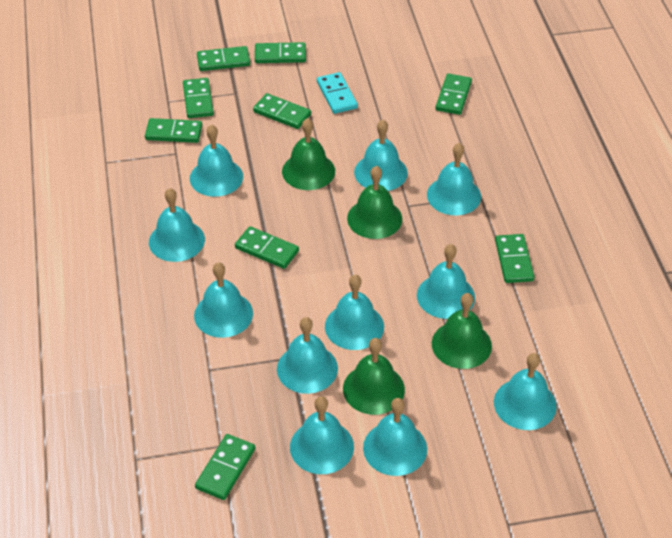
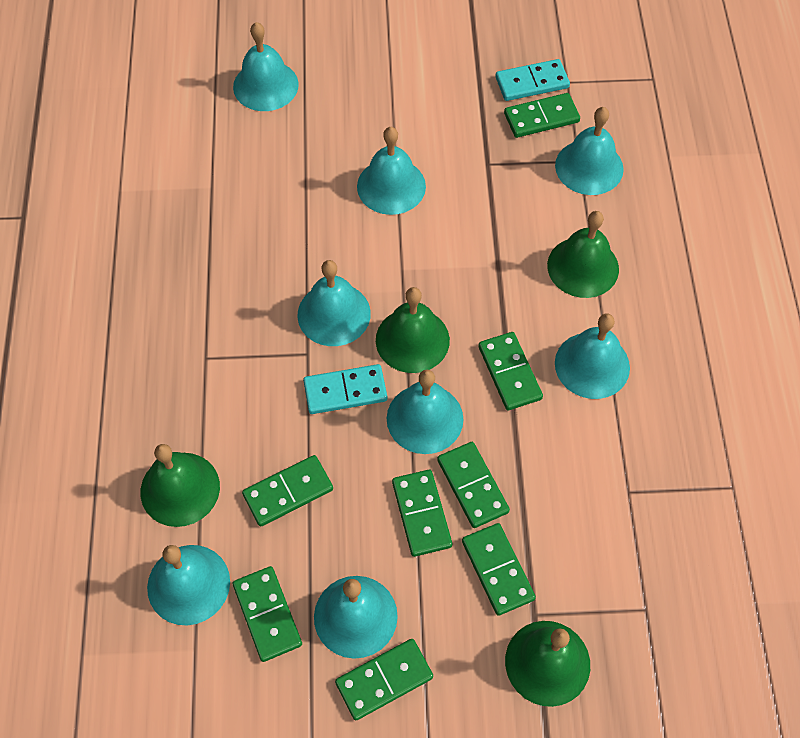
green domino: 9 -> 8
turquoise bell: 11 -> 8
turquoise domino: 1 -> 2

